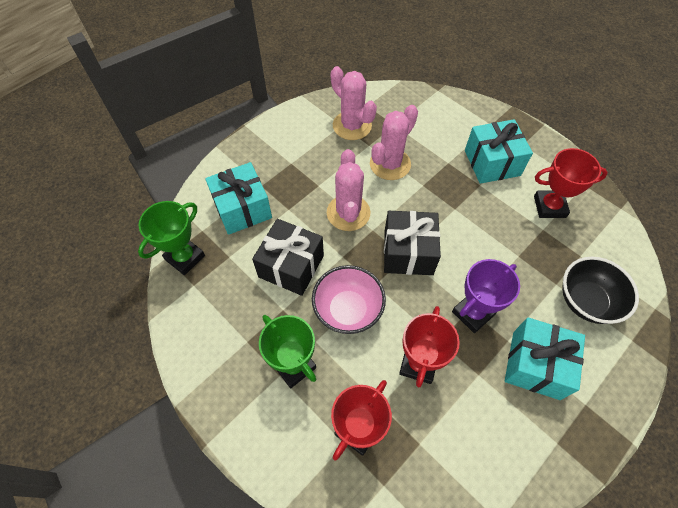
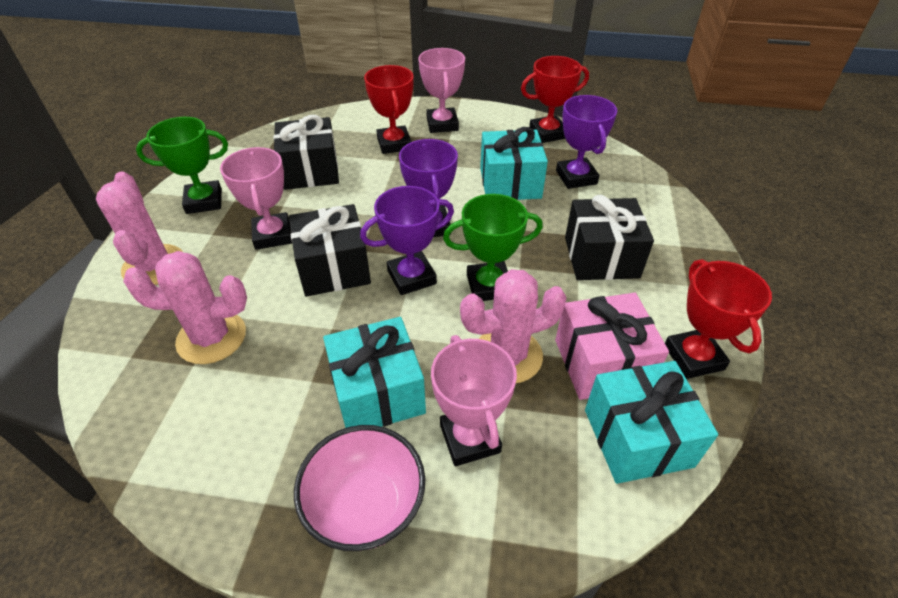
black bowl: 1 -> 0
black gift: 2 -> 3
pink gift: 0 -> 1
pink trophy: 0 -> 3
purple trophy: 1 -> 3

